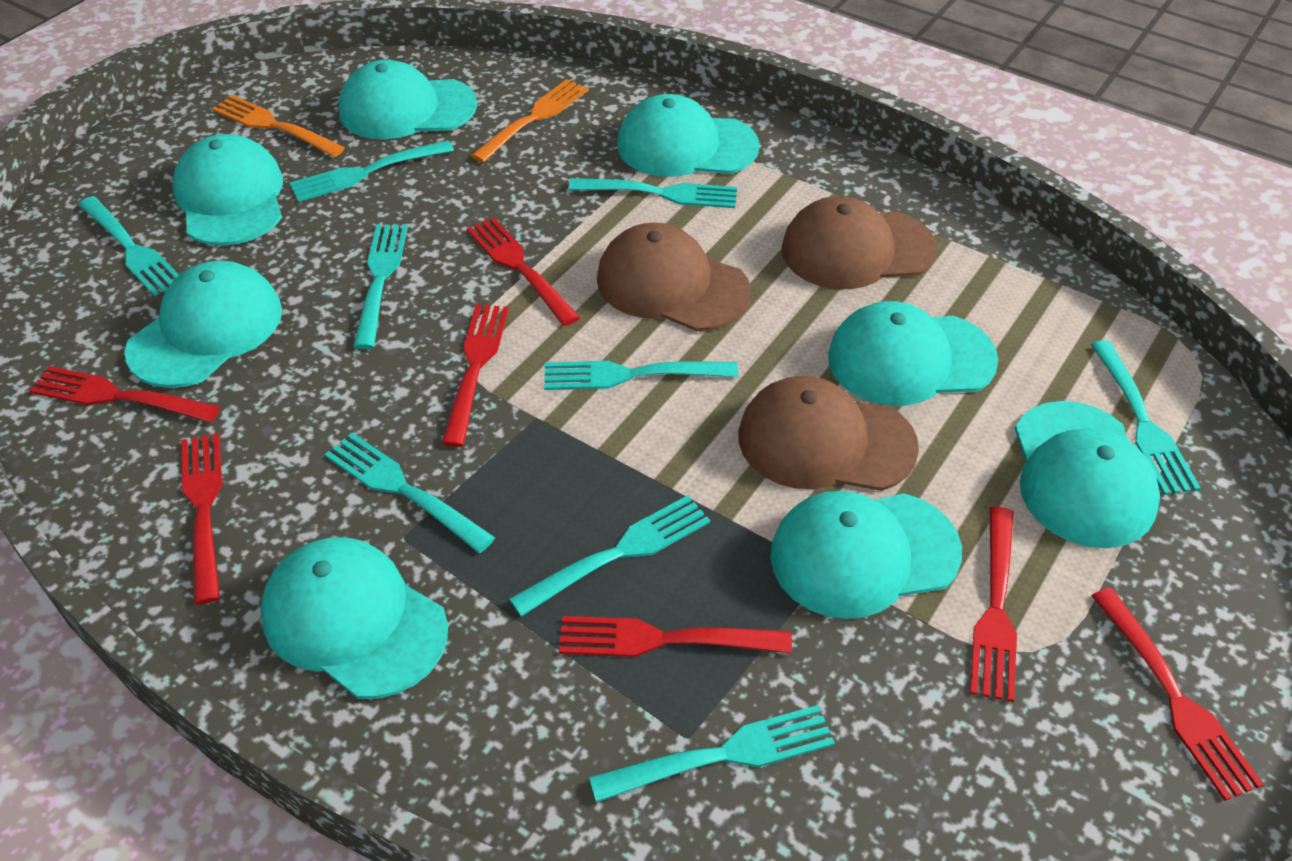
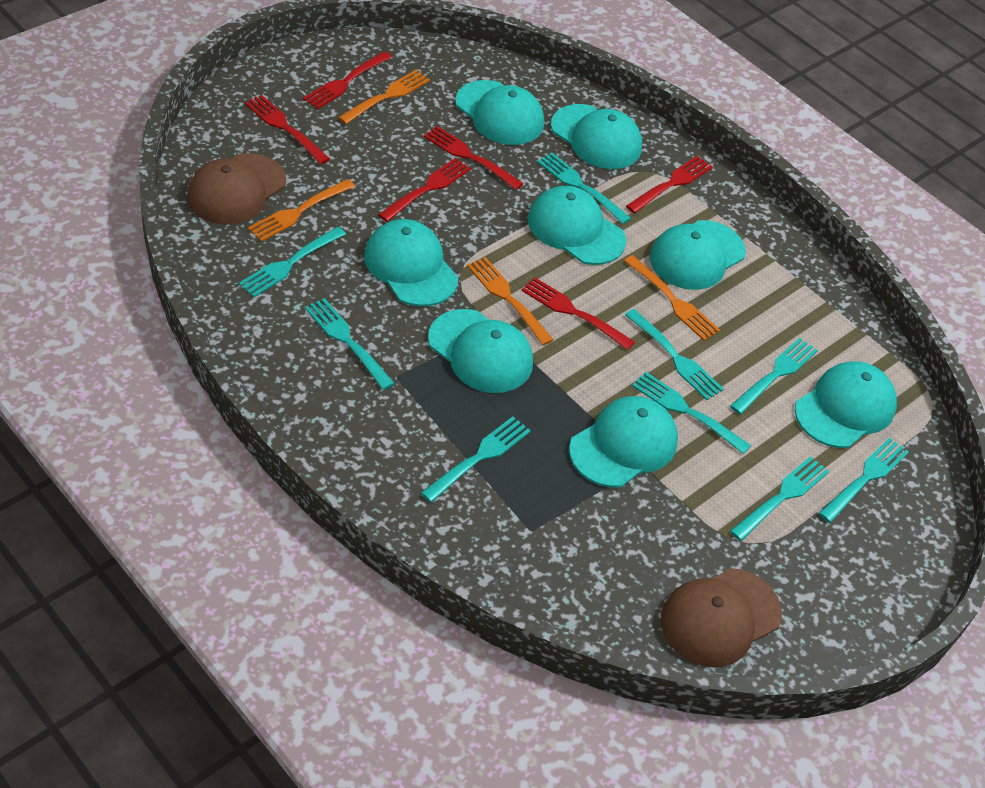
brown cap: 3 -> 2
orange fork: 2 -> 4
red fork: 7 -> 6

